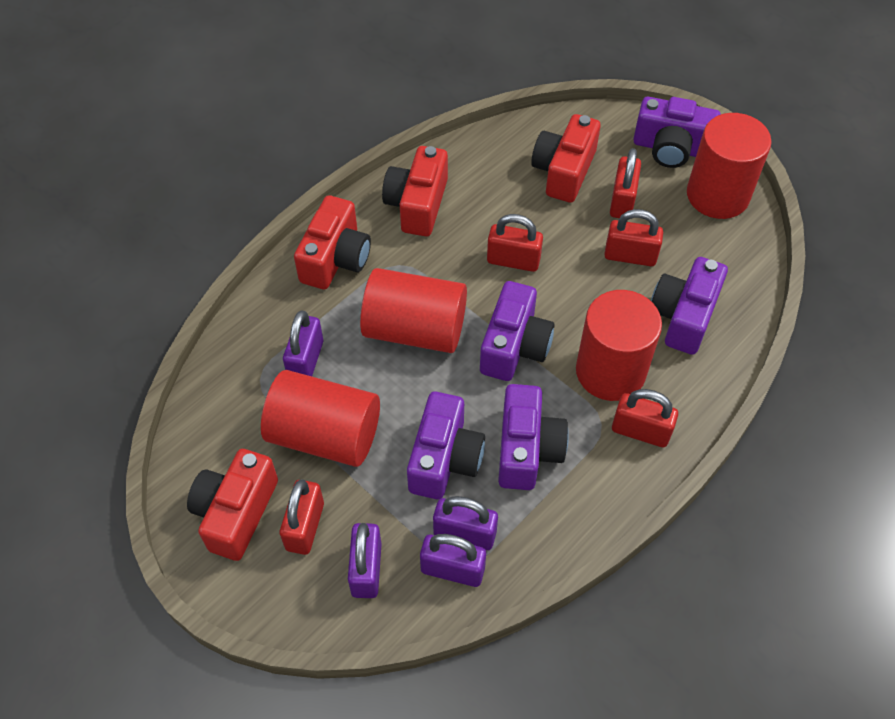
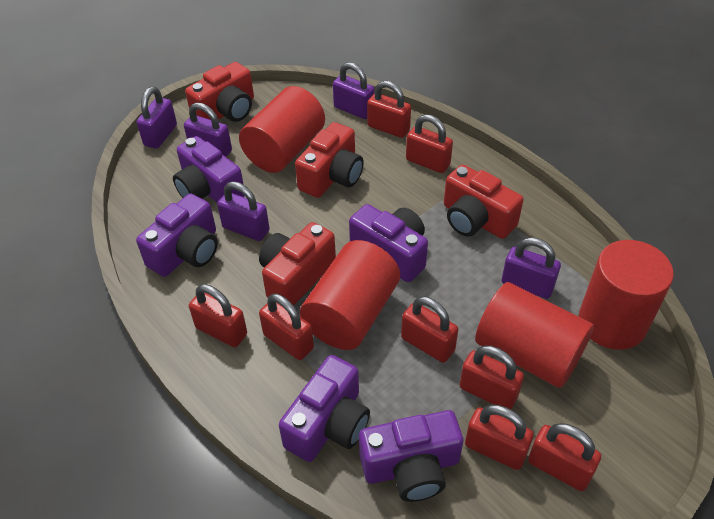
purple padlock: 4 -> 5
red padlock: 5 -> 8

